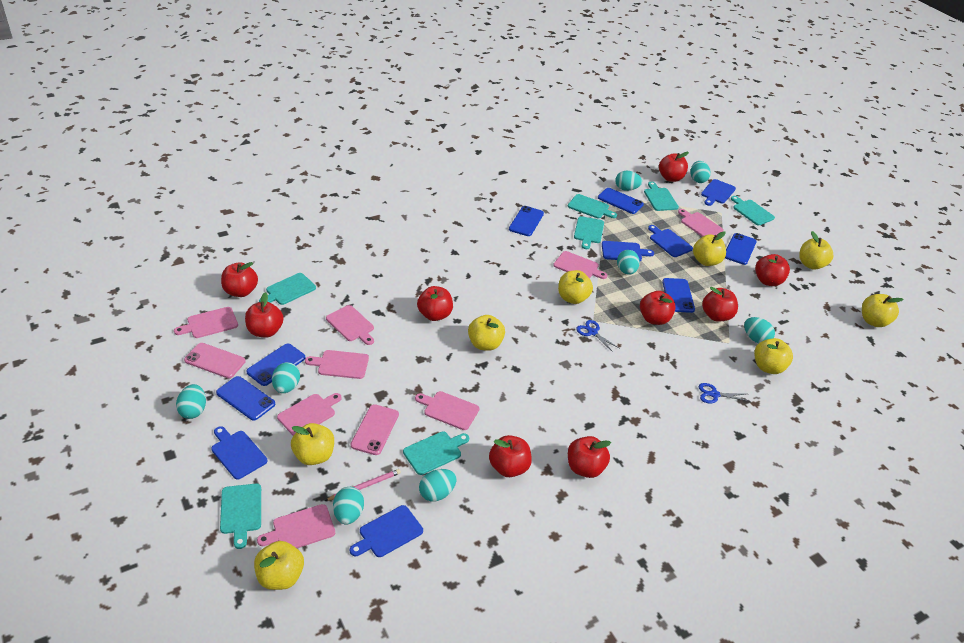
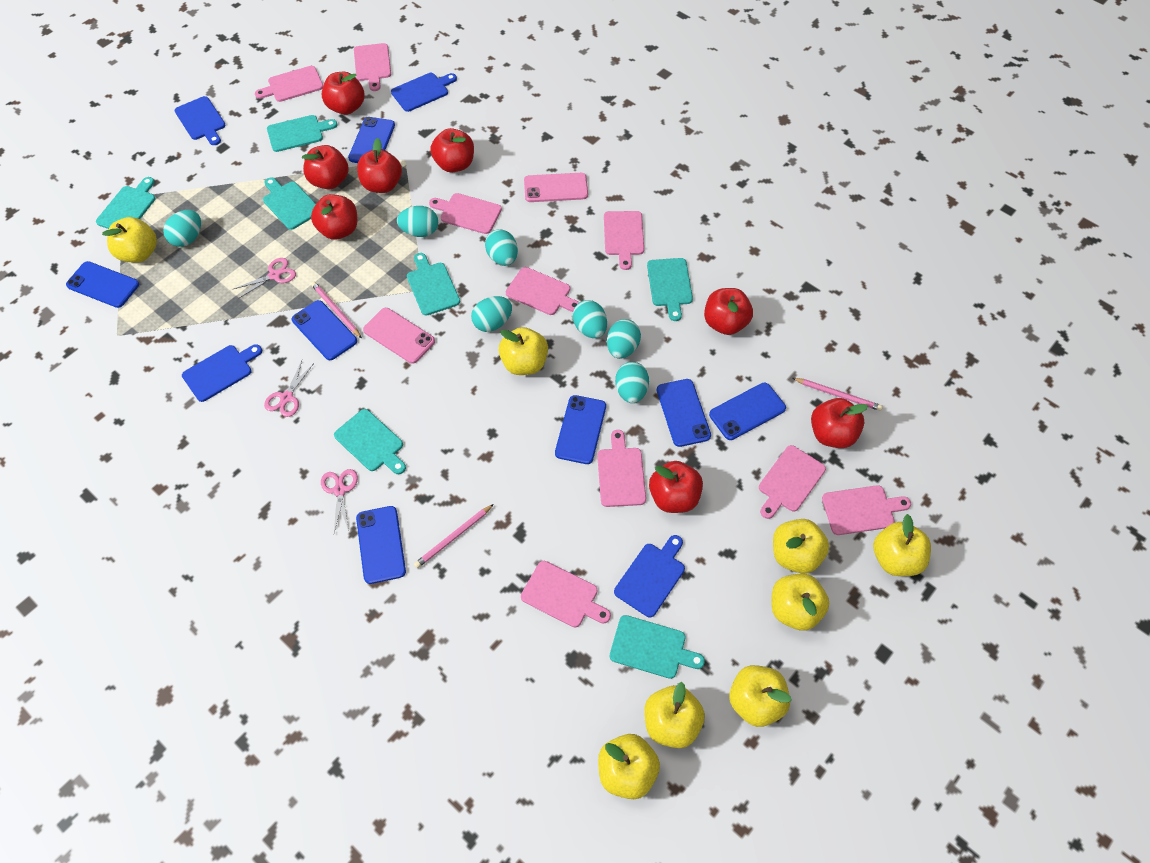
blue cutting board: 5 -> 4
blue phone: 6 -> 7
blue scissors: 2 -> 0
pink cutting board: 8 -> 9
pink pencil: 1 -> 3
pink scissors: 0 -> 3
red apple: 9 -> 8
turquoise egg: 8 -> 7

